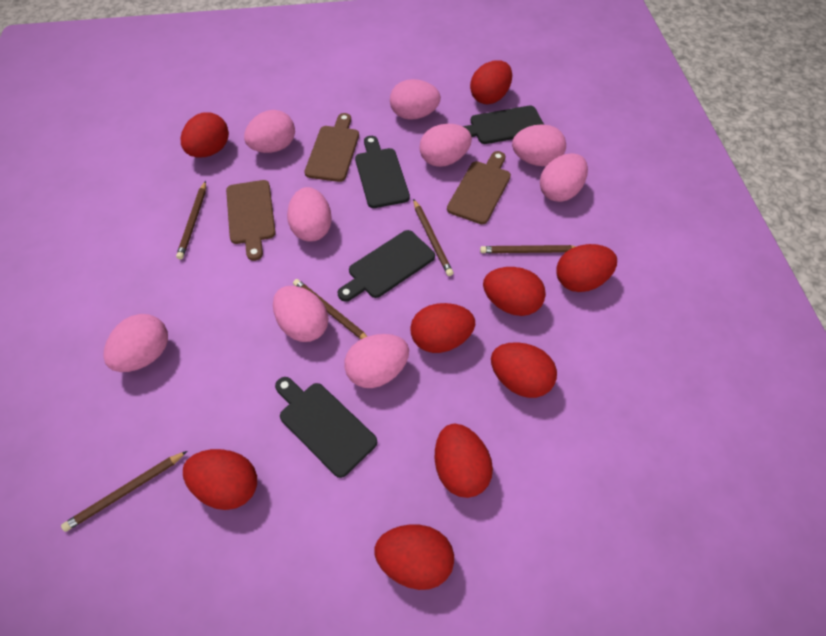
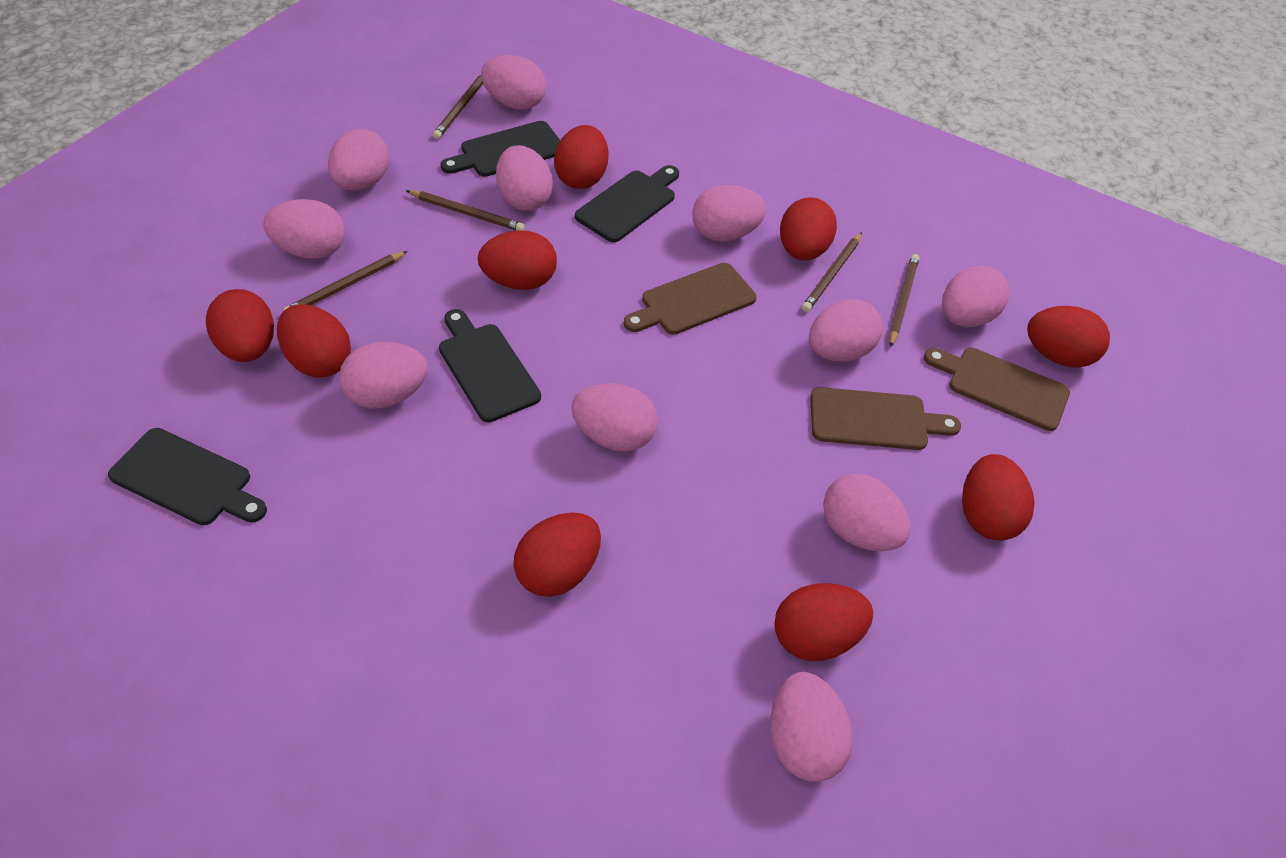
pink egg: 9 -> 11

